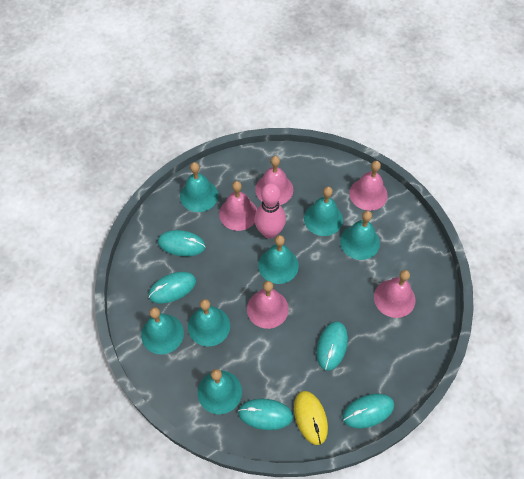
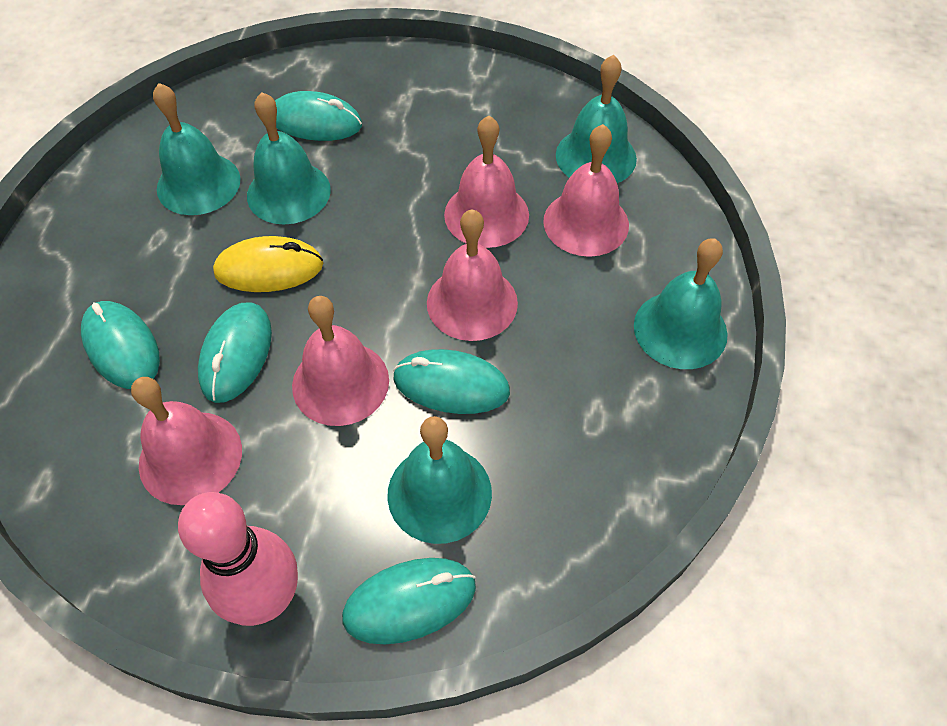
turquoise bell: 7 -> 5

